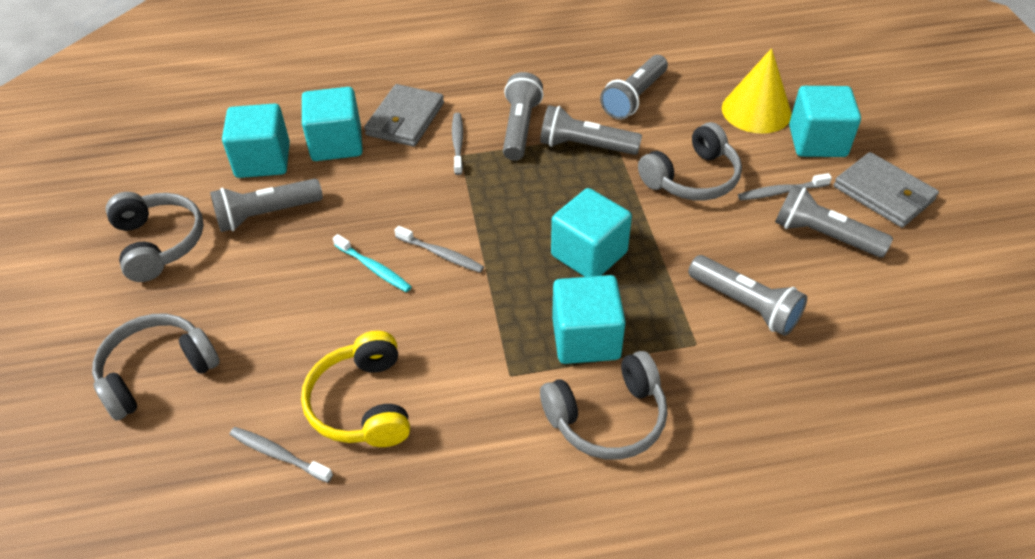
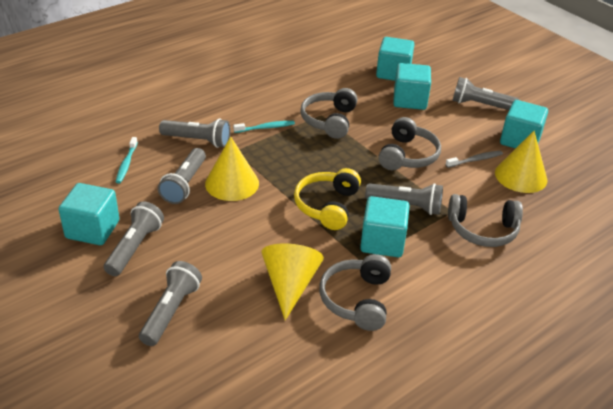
grey toothbrush: 4 -> 1
grey wallet: 2 -> 0
turquoise toothbrush: 1 -> 2
yellow cone: 1 -> 3

